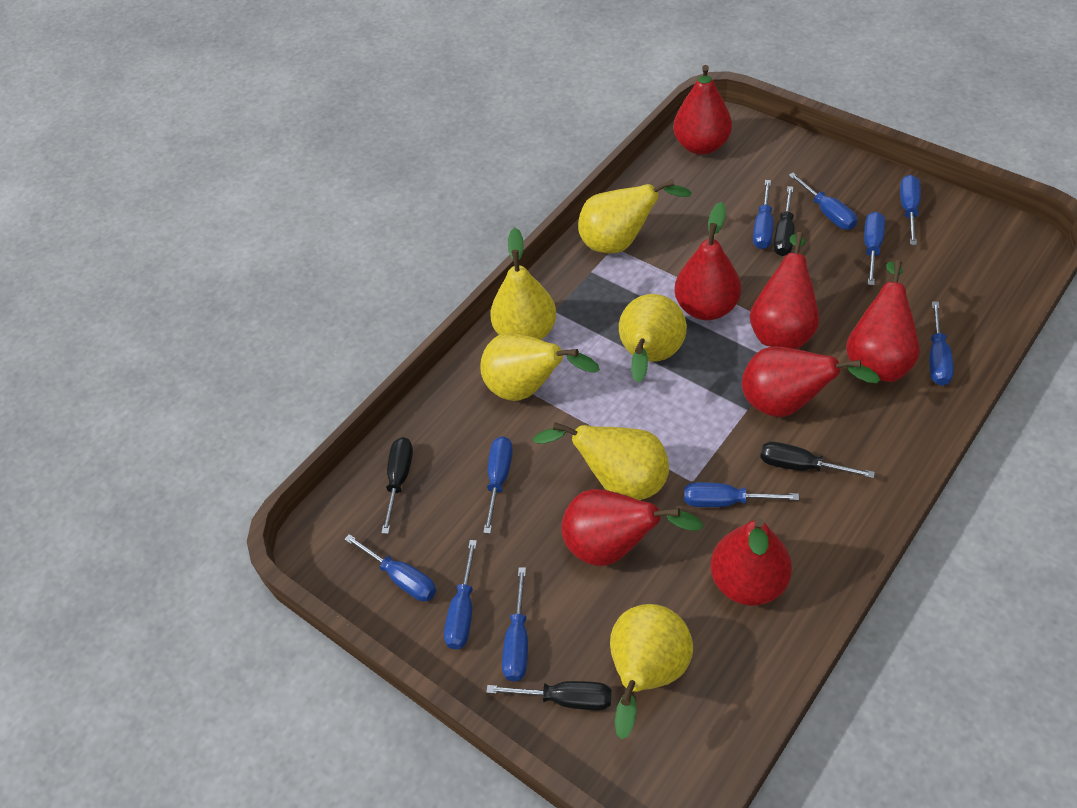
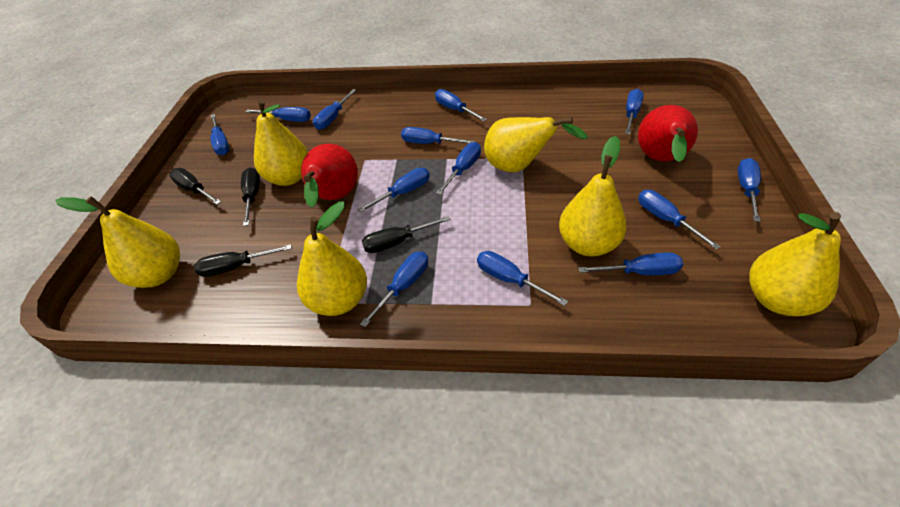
blue screwdriver: 10 -> 13
red pear: 7 -> 2

